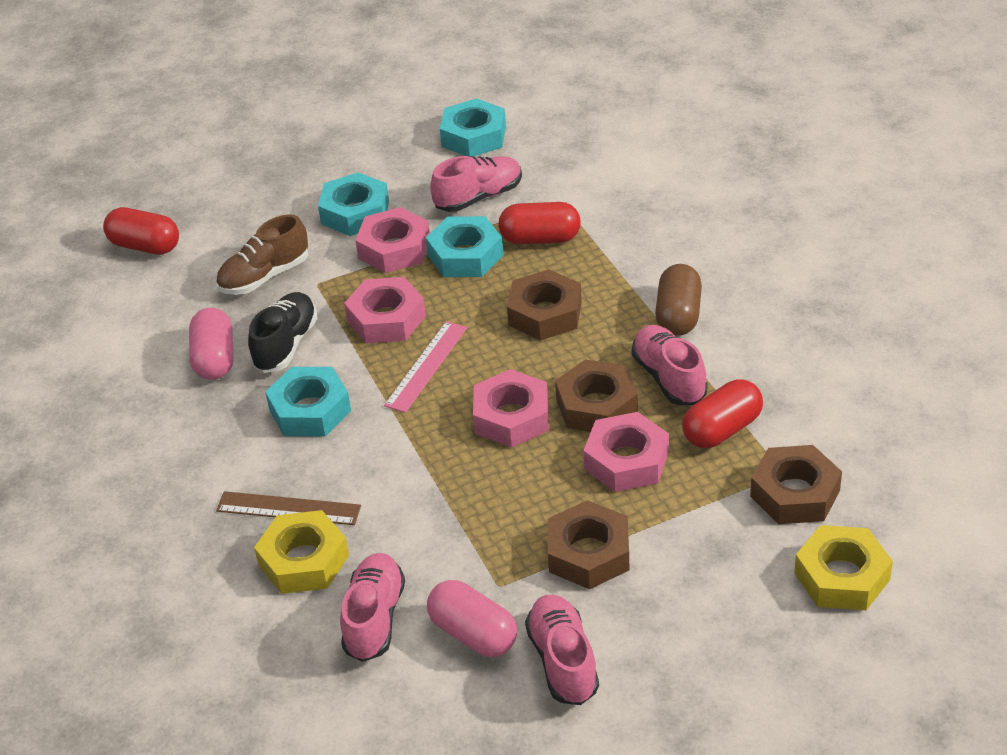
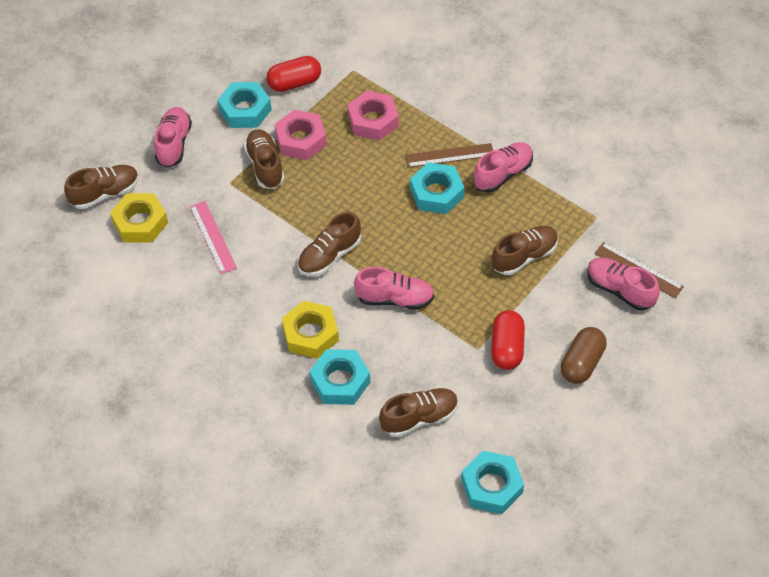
black shoe: 1 -> 0
brown nut: 4 -> 0
brown ruler: 1 -> 2
brown shoe: 1 -> 5
pink capsule: 2 -> 0
pink nut: 4 -> 2
red capsule: 3 -> 2

